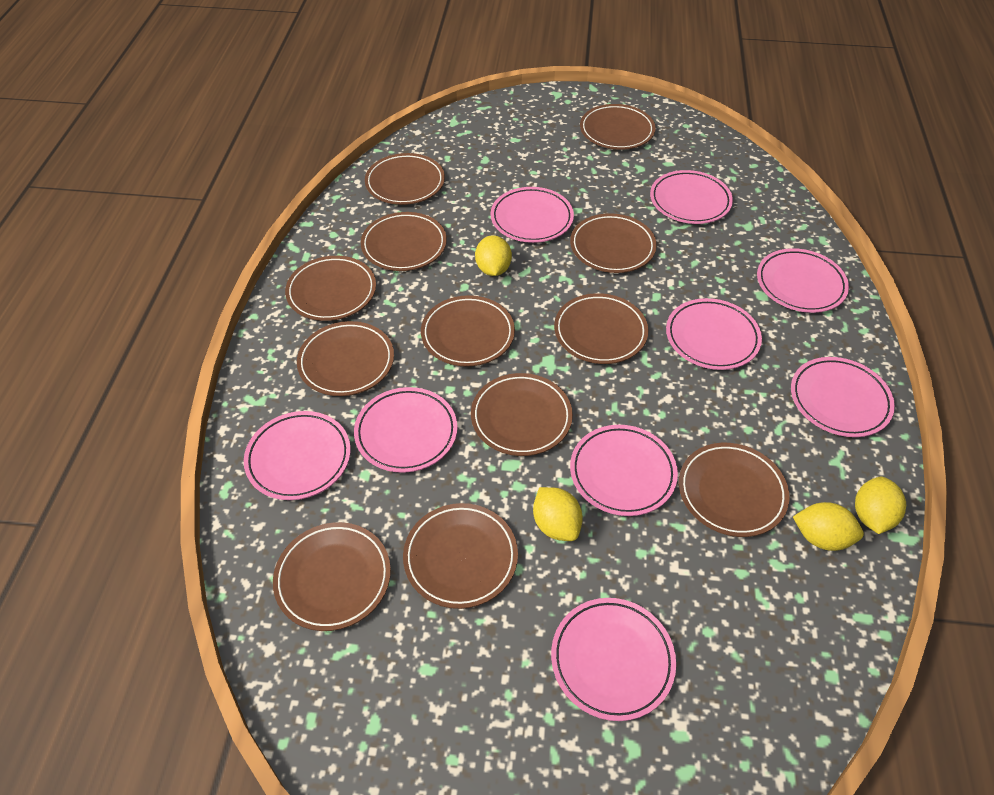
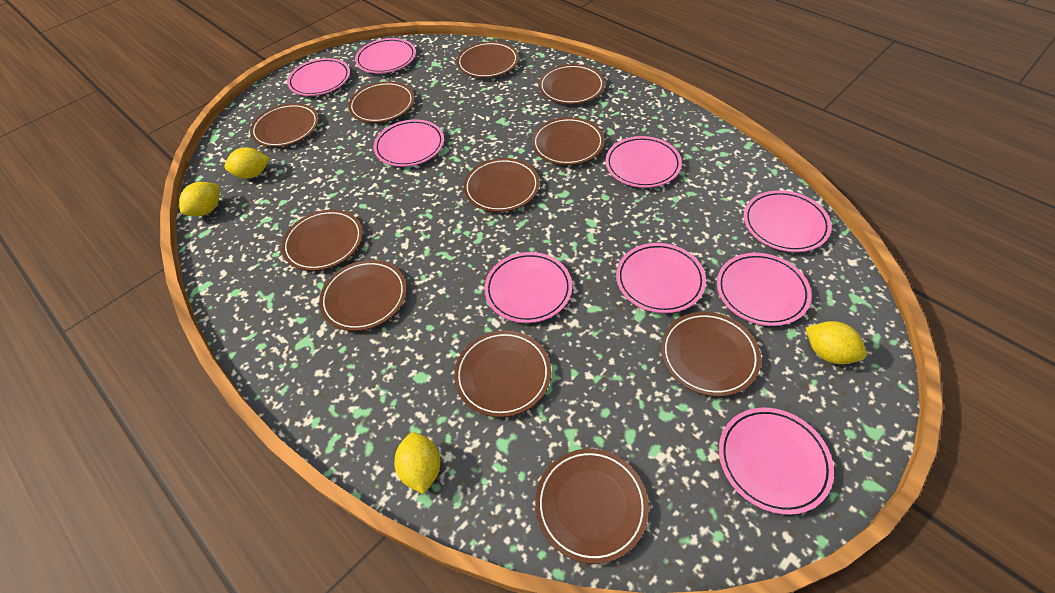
brown plate: 12 -> 11

